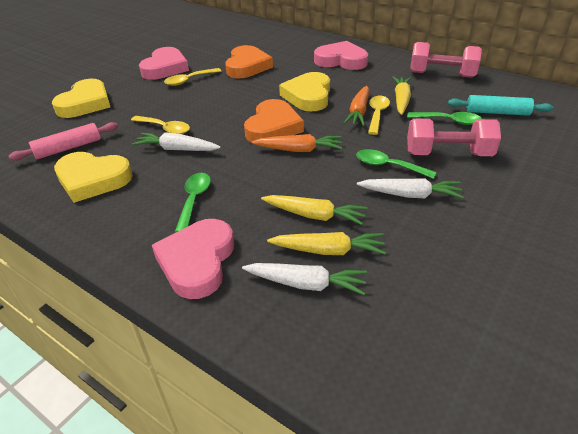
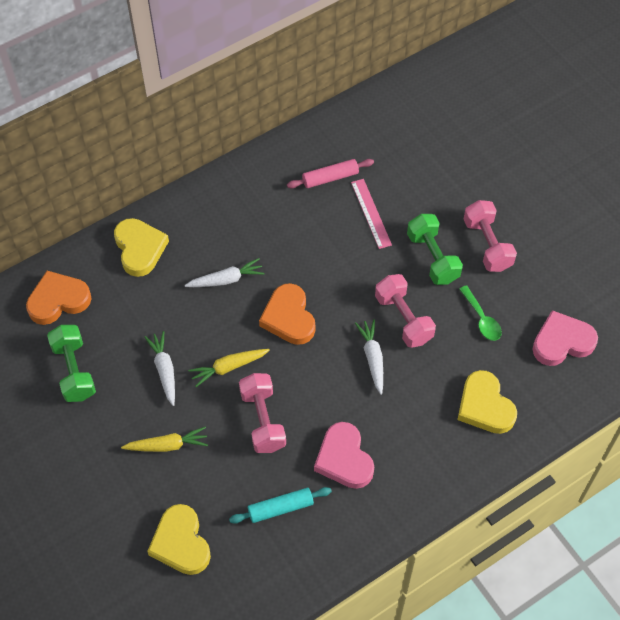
green dumbbell: 0 -> 2
green spoon: 3 -> 1
orange carrot: 2 -> 0
pink dumbbell: 2 -> 3
pink heart: 3 -> 2
pink ruler: 0 -> 1
yellow carrot: 3 -> 2
yellow spoon: 3 -> 0

